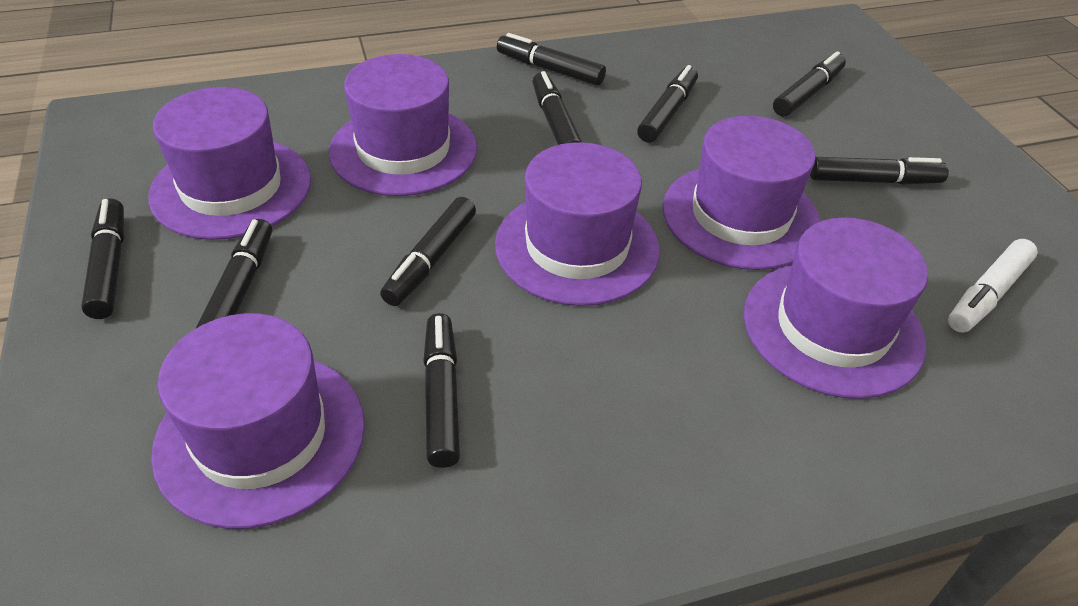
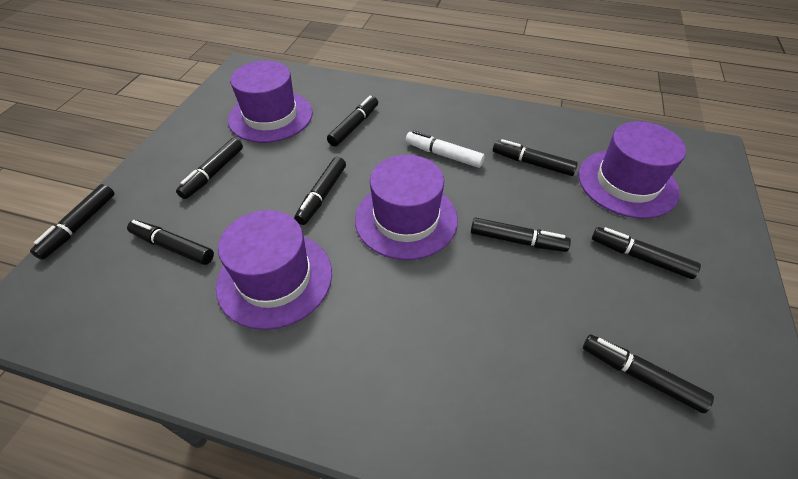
purple hat: 6 -> 4

